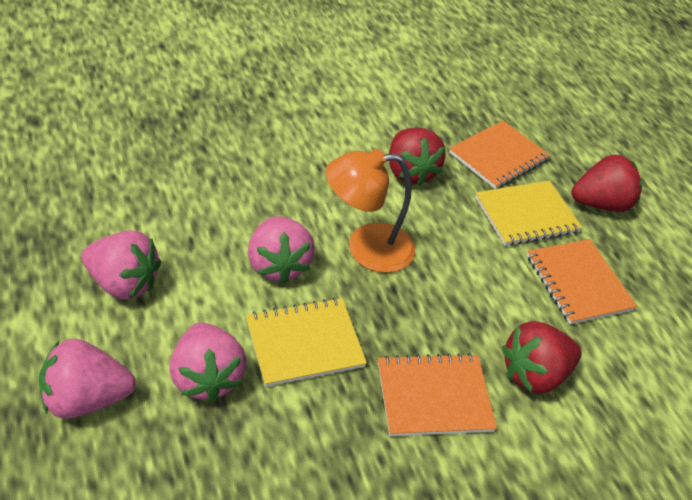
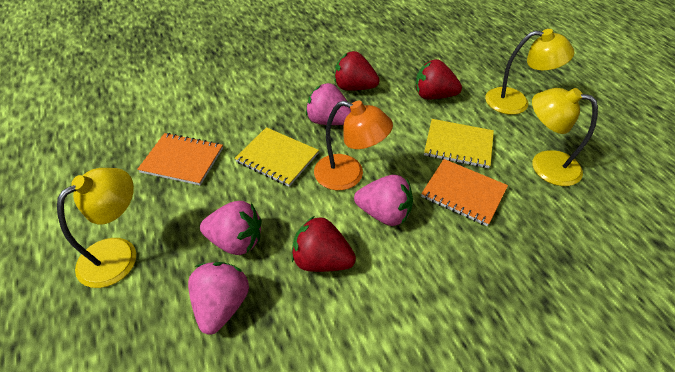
orange notebook: 3 -> 2
yellow lamp: 0 -> 3

